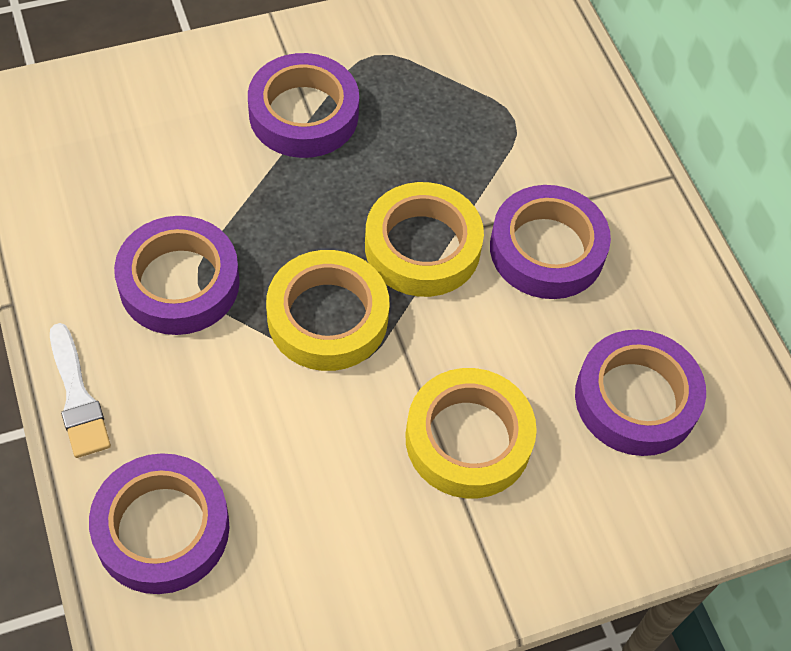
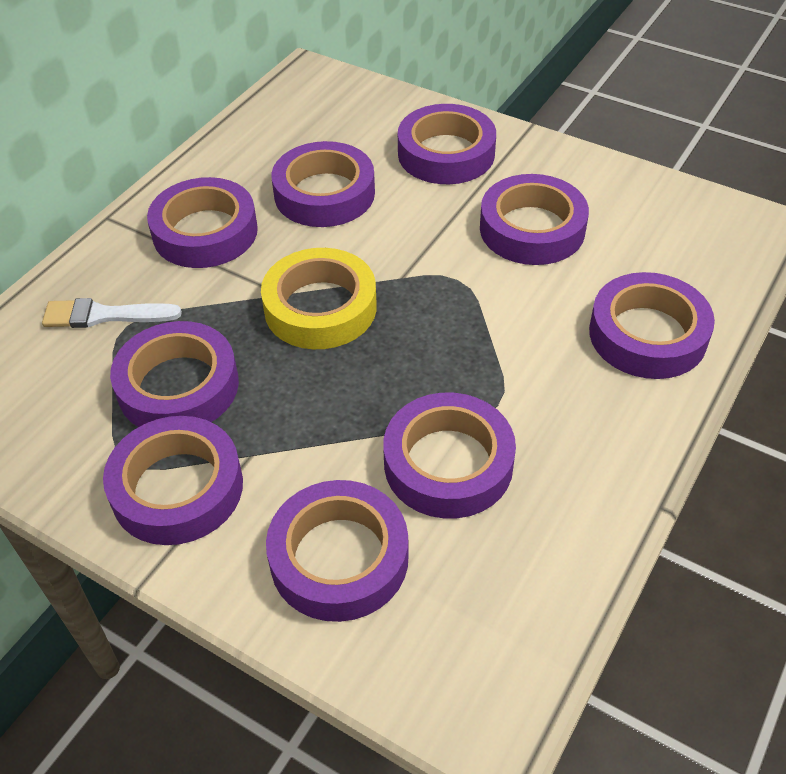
purple tape: 5 -> 9
yellow tape: 3 -> 1

